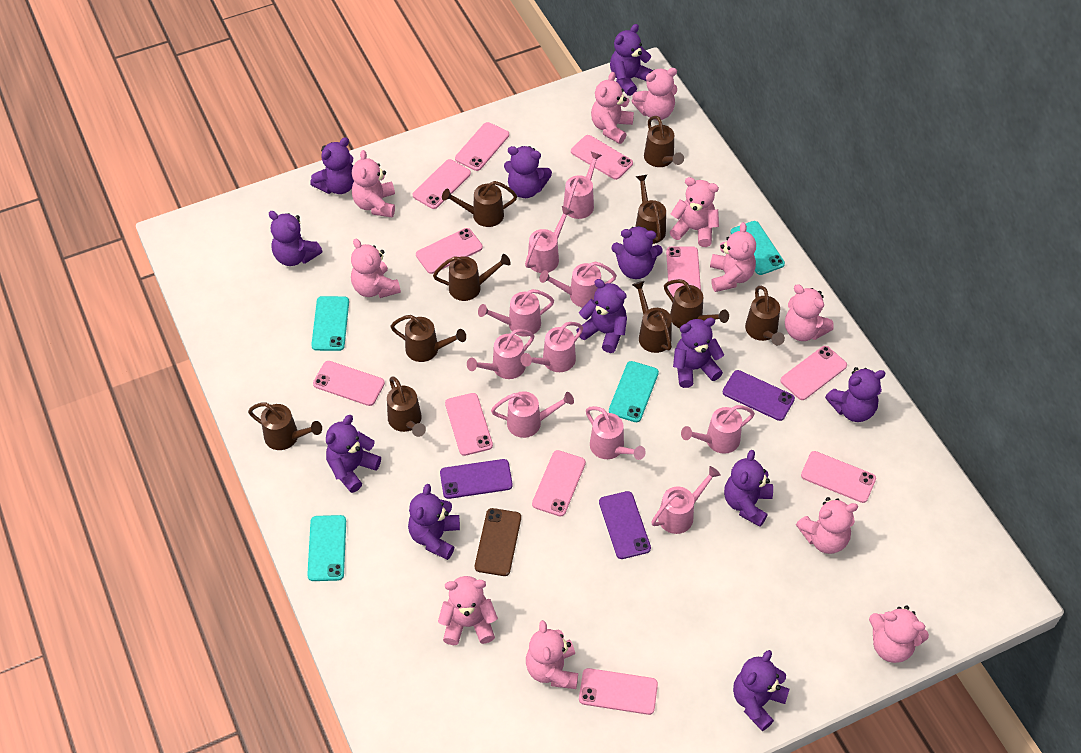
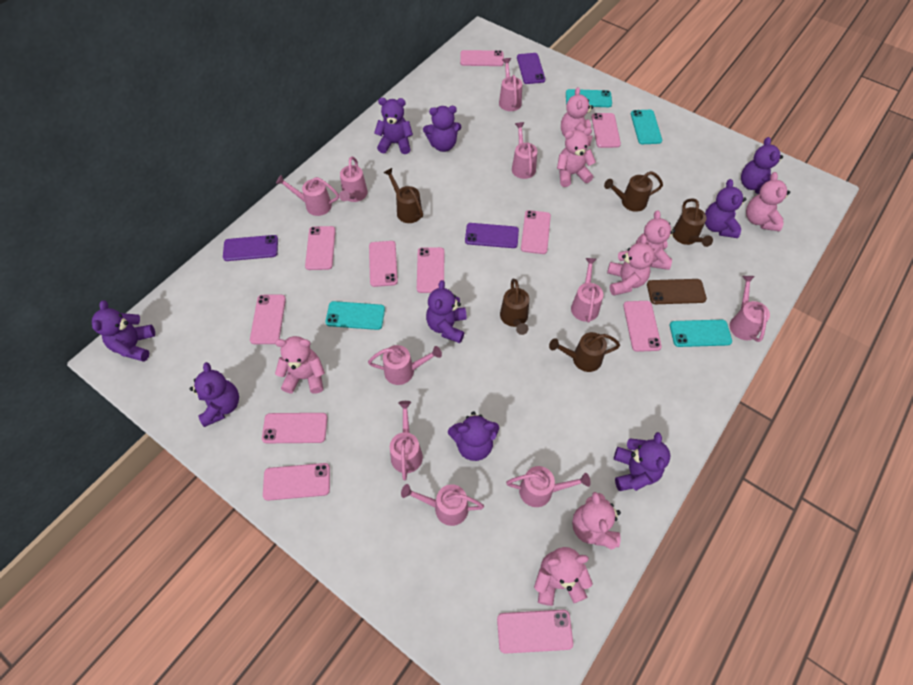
brown watering can: 10 -> 5
pink teddy bear: 11 -> 8
purple teddy bear: 12 -> 9

